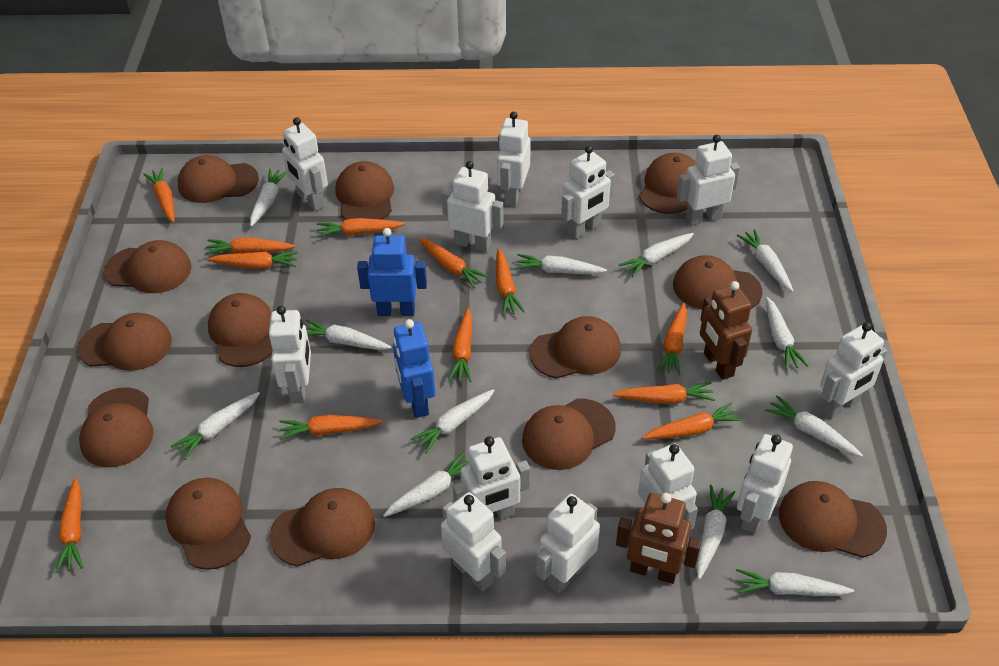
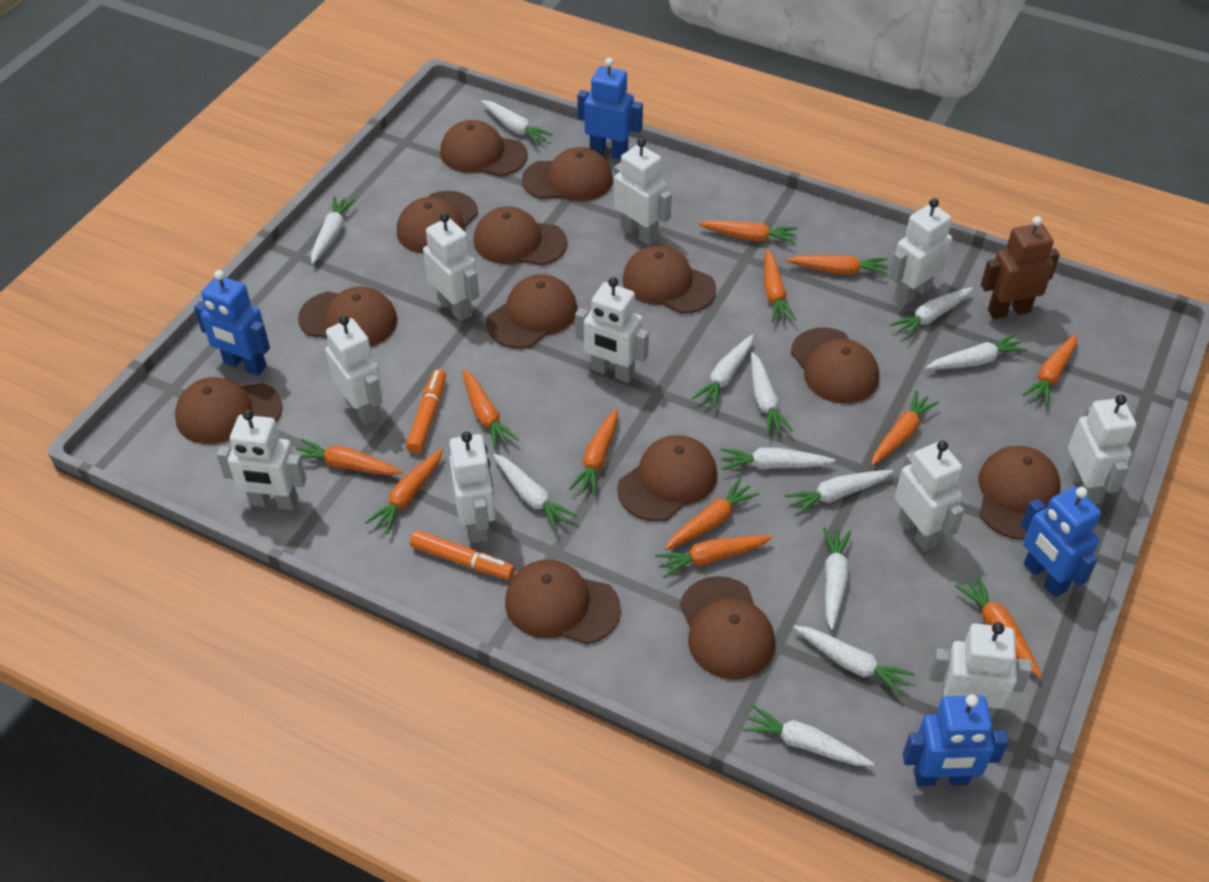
blue robot: 2 -> 4
brown robot: 2 -> 1
orange marker: 0 -> 2
white robot: 12 -> 10

